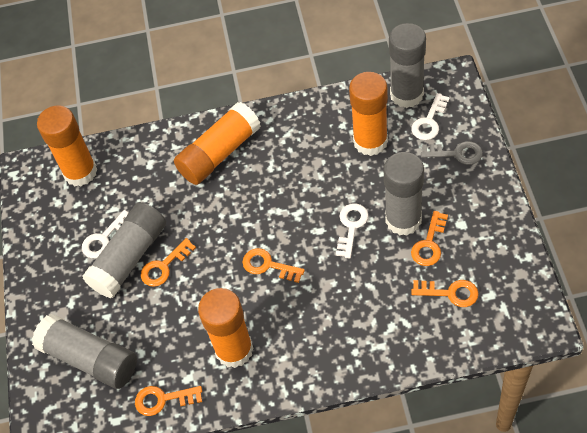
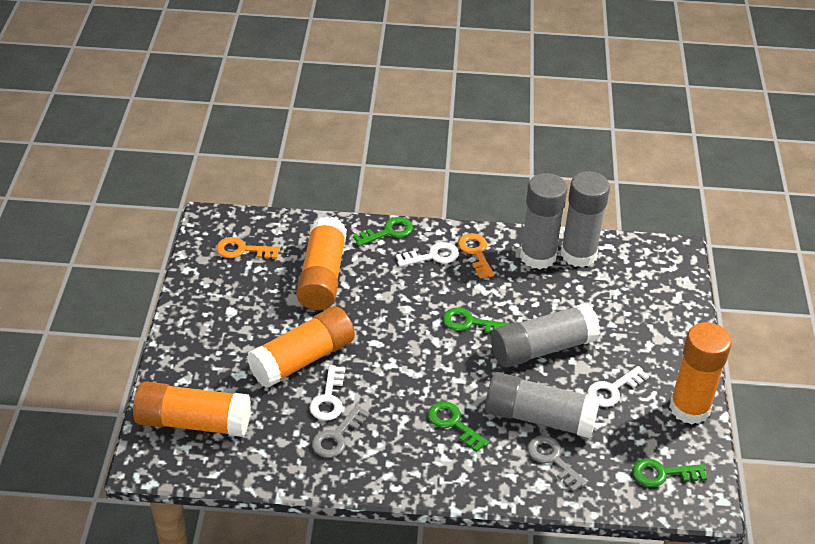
green key: 0 -> 4
grey key: 1 -> 2
orange key: 5 -> 2

